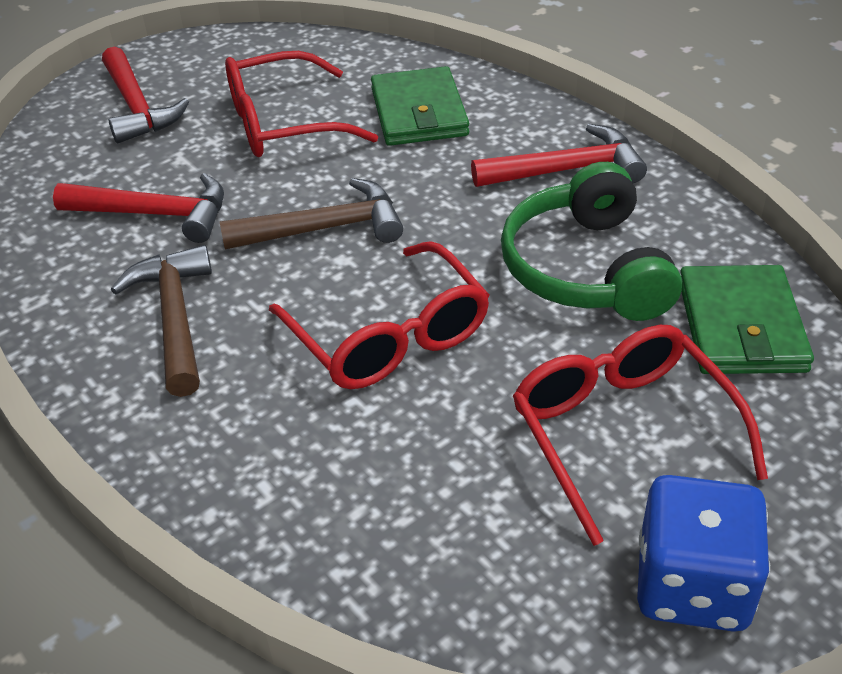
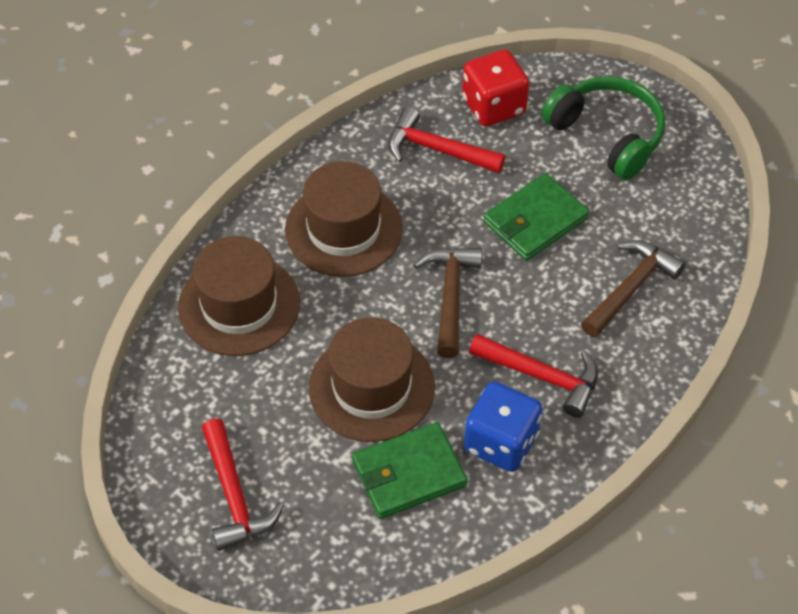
brown hat: 0 -> 3
red dice: 0 -> 1
red glasses: 3 -> 0

